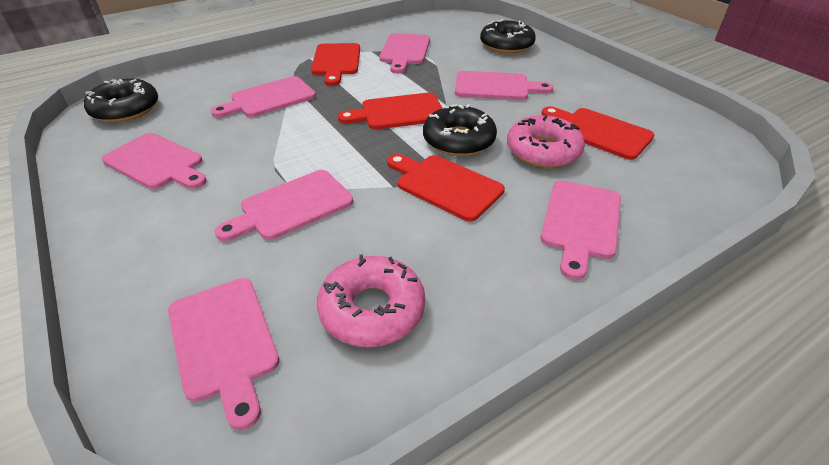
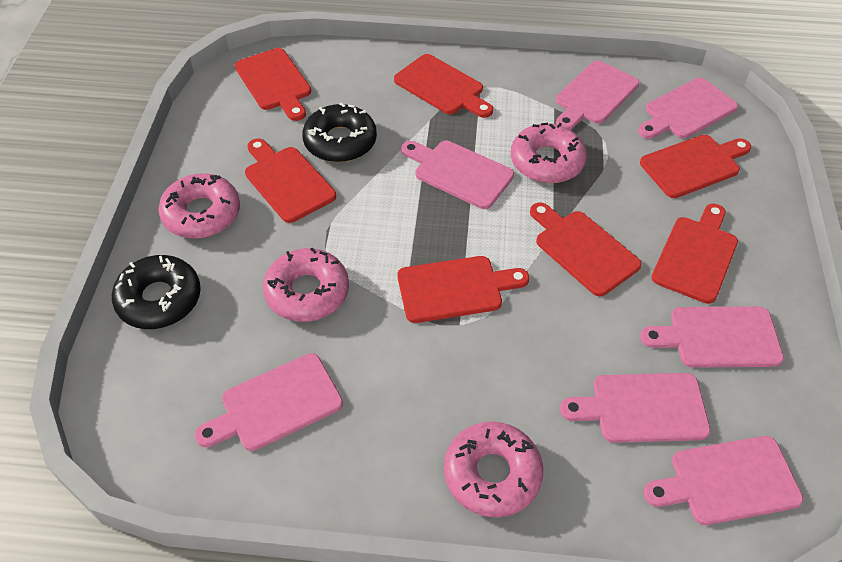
black donut: 3 -> 2
pink donut: 2 -> 4
red cutting board: 4 -> 7

